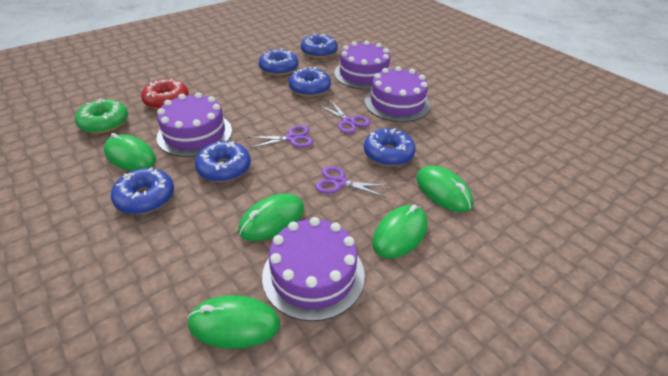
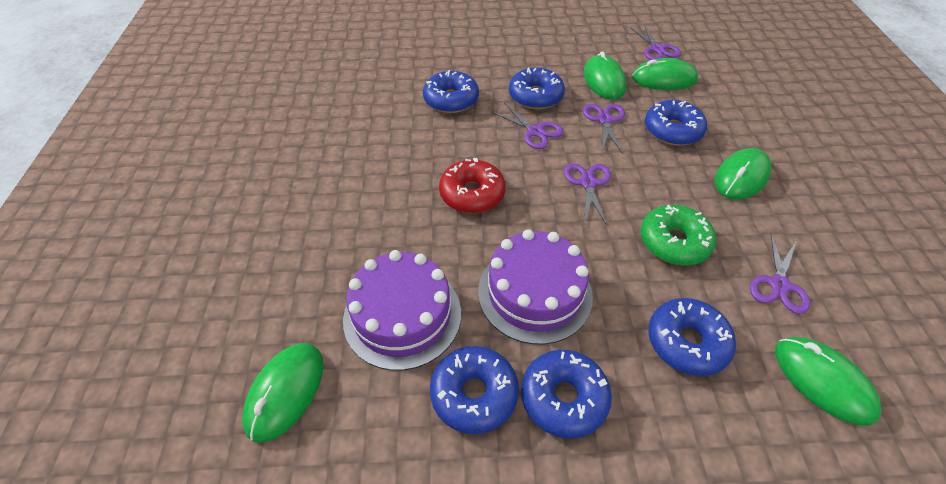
purple cake: 4 -> 2
purple scissors: 3 -> 5

